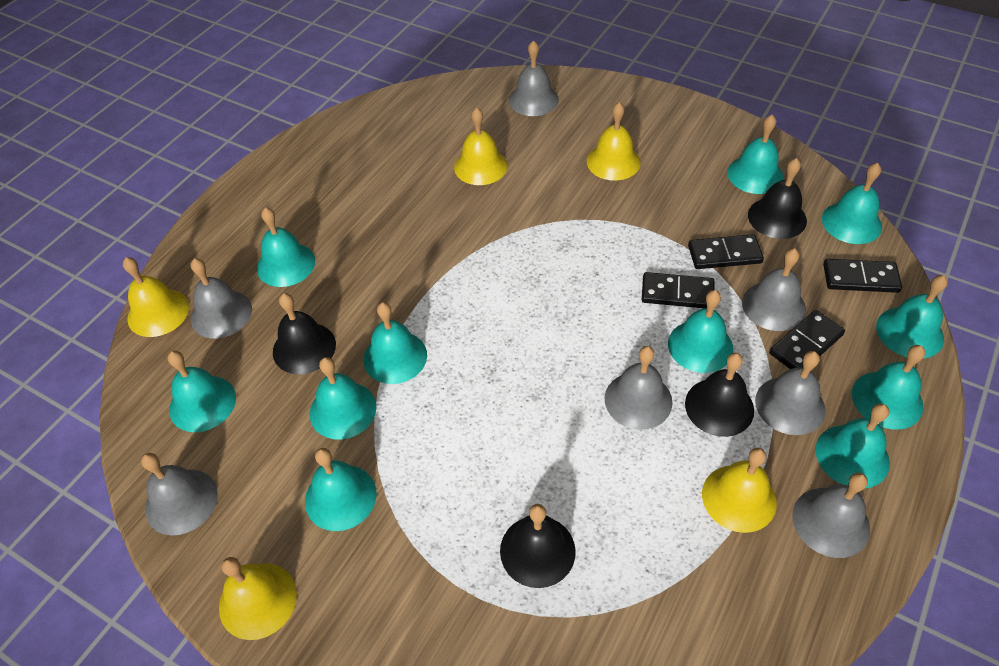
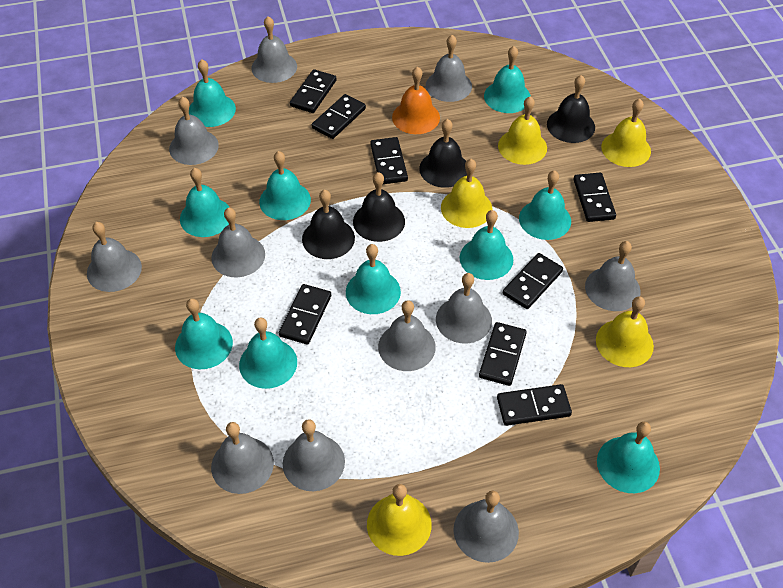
black domino: 4 -> 8
grey bell: 7 -> 11
orange bell: 0 -> 1
turquoise bell: 11 -> 10

